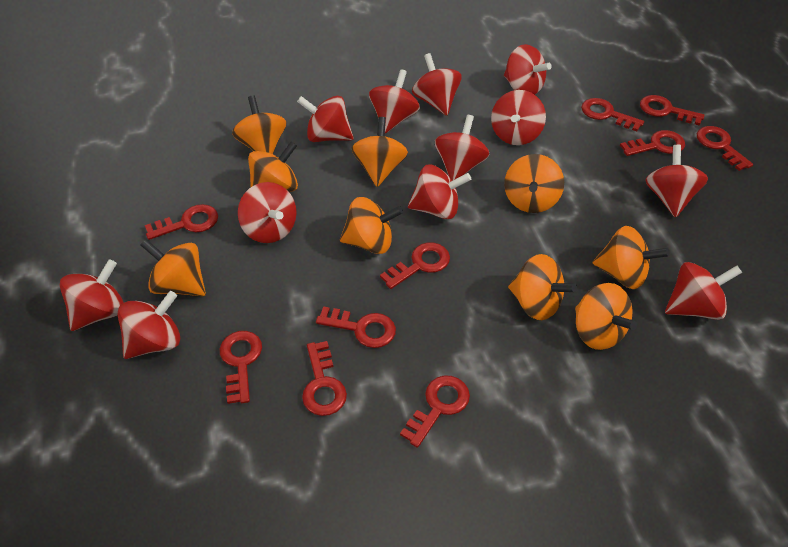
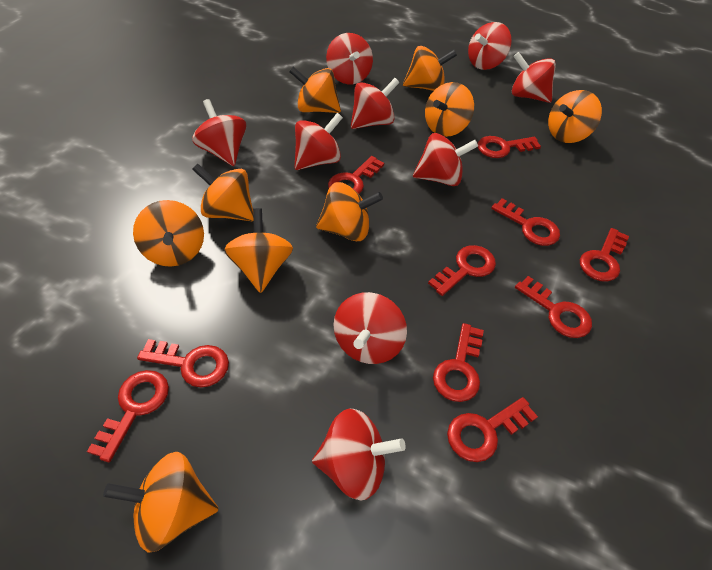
red spinning top: 12 -> 9

